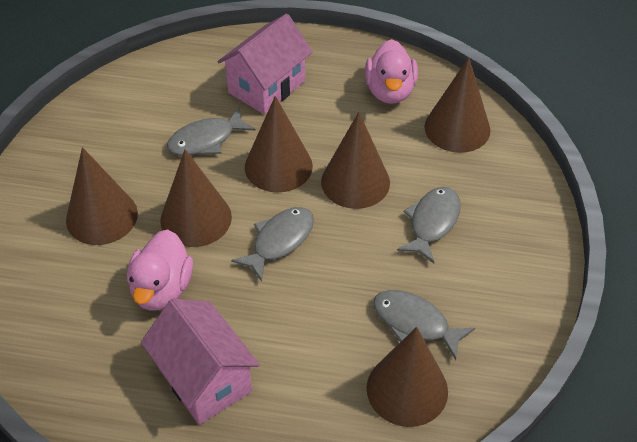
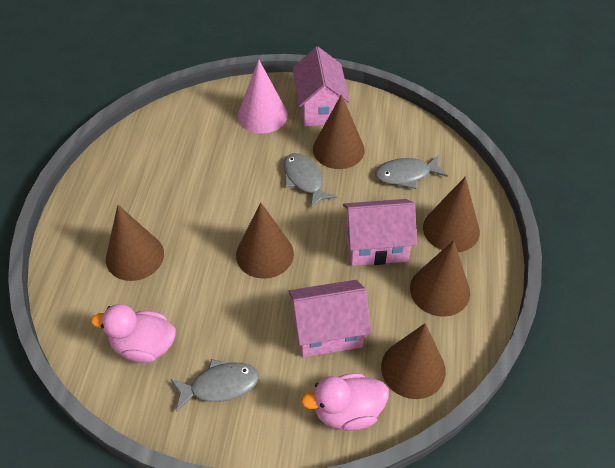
grey fish: 4 -> 3
pink cone: 0 -> 1
pink house: 2 -> 3

